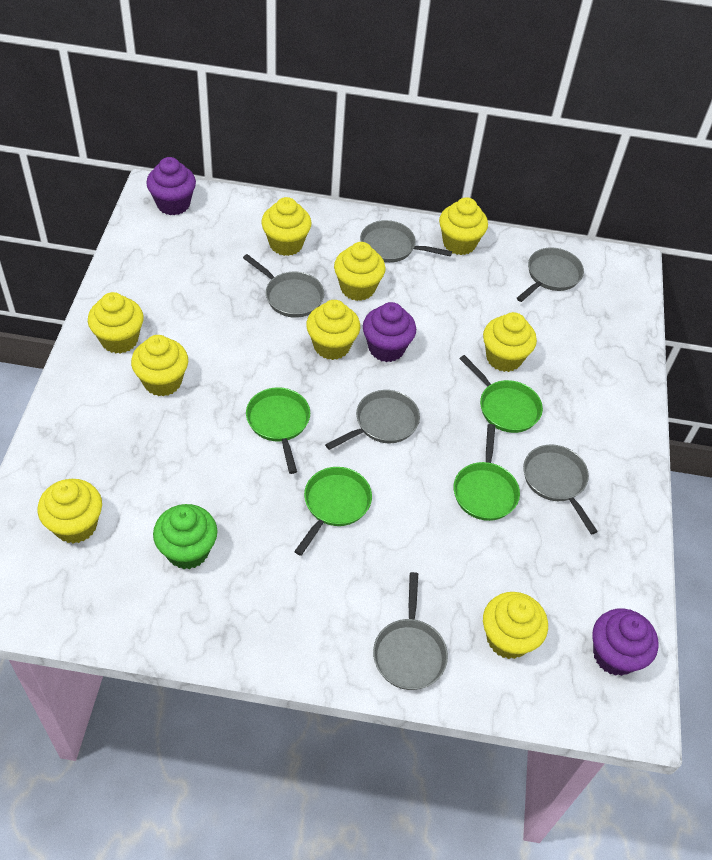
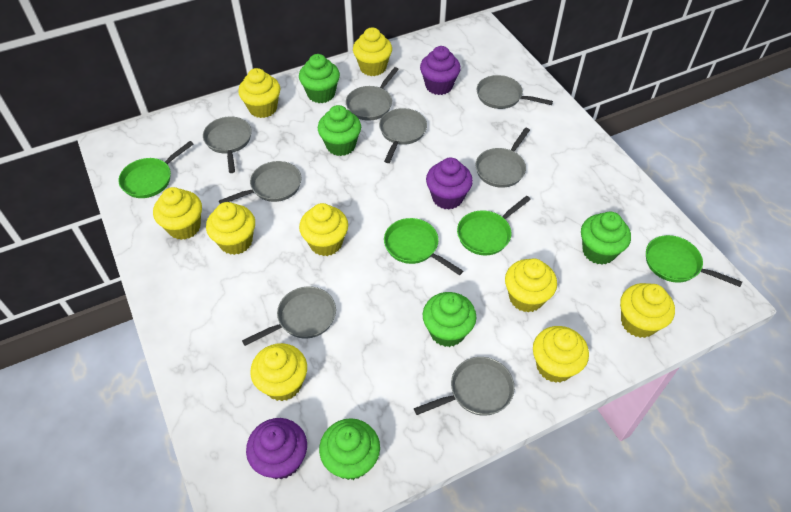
green cupcake: 1 -> 5
grey pan: 6 -> 8

